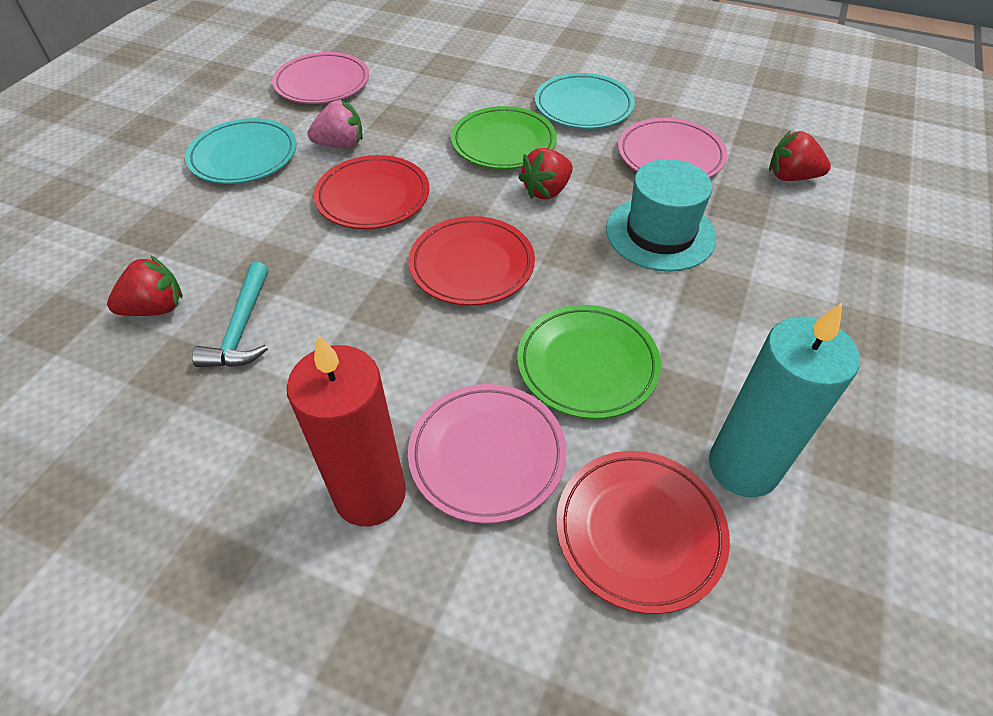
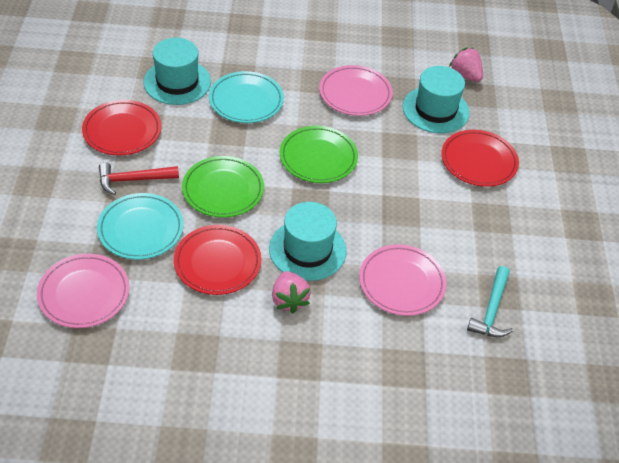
pink strawberry: 1 -> 2
red candle: 1 -> 0
red hammer: 0 -> 1
red strawberry: 3 -> 0
turquoise candle: 1 -> 0
turquoise hat: 1 -> 3

